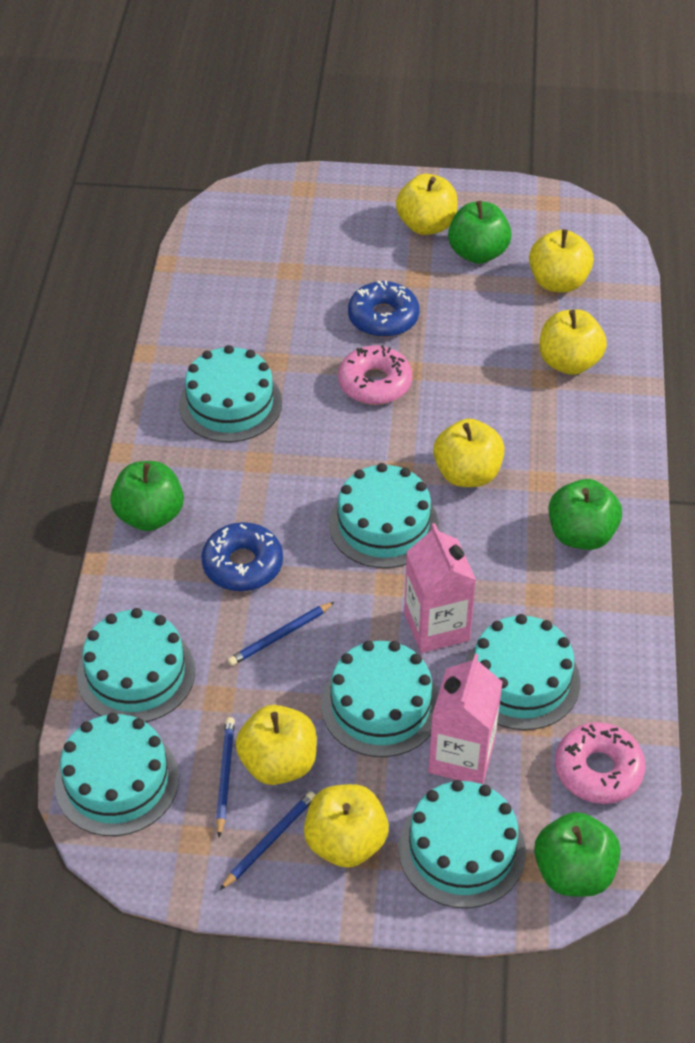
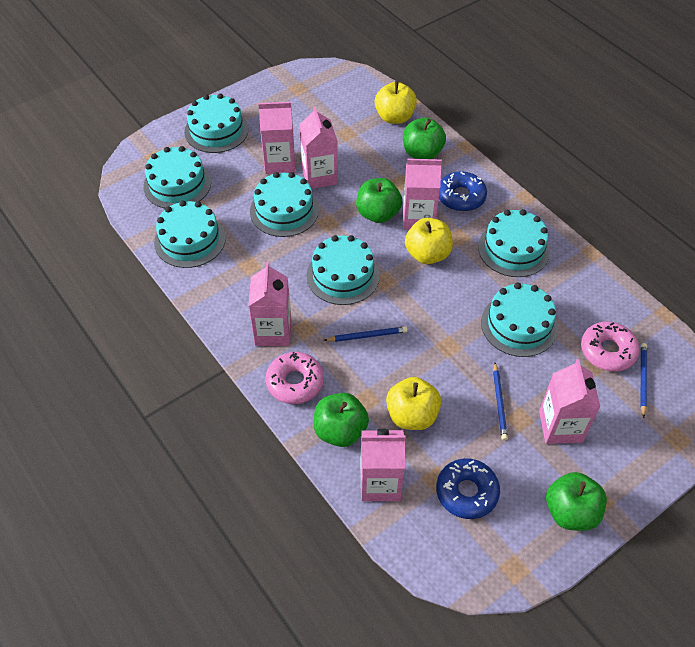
pink carton: 2 -> 6
yellow apple: 6 -> 3

